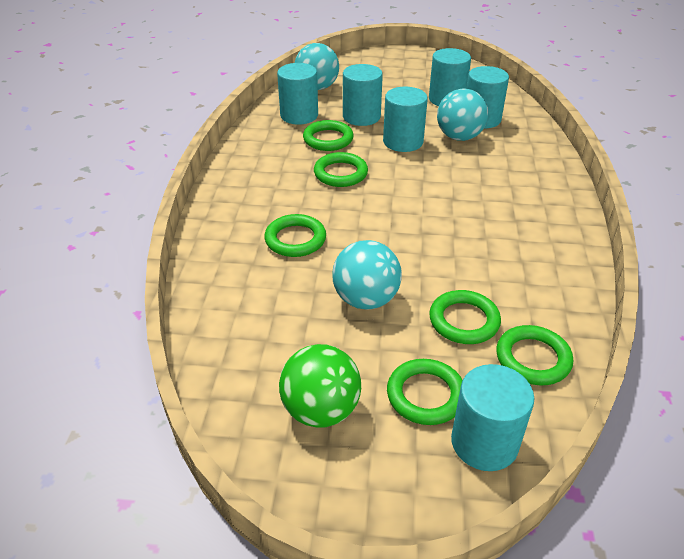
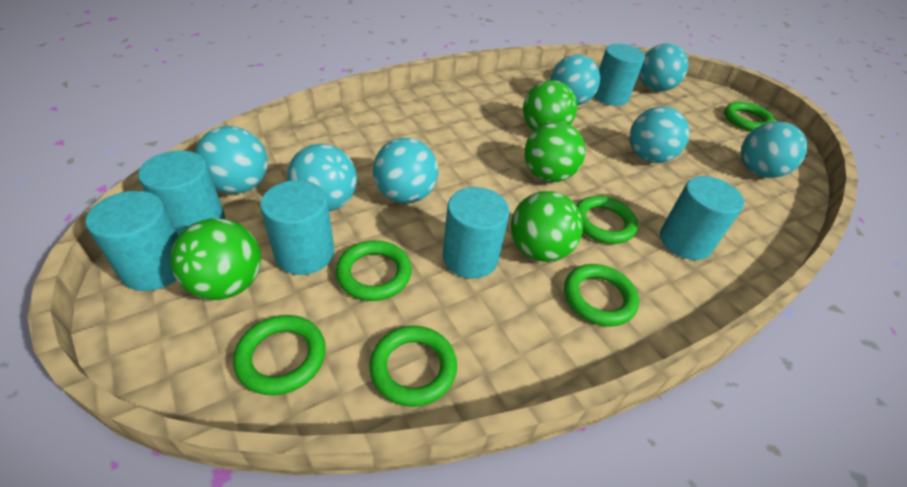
green ball: 1 -> 4
turquoise ball: 3 -> 7

